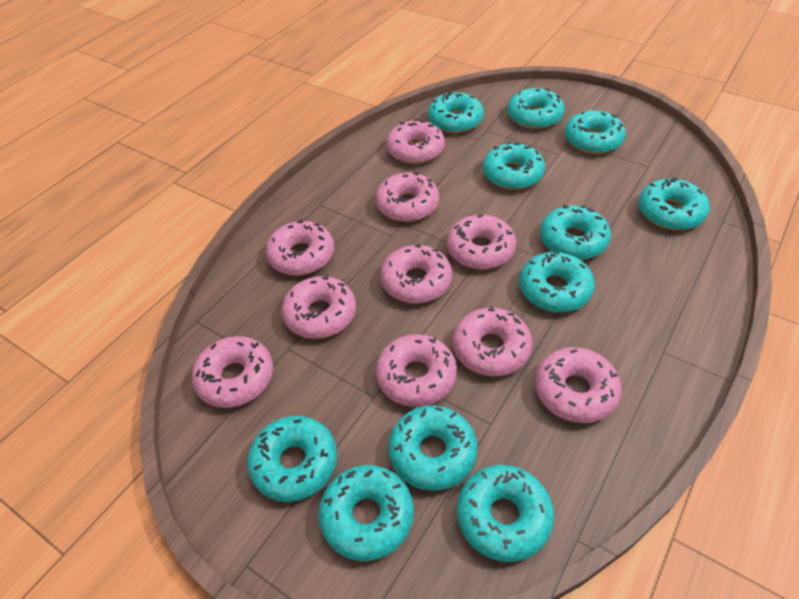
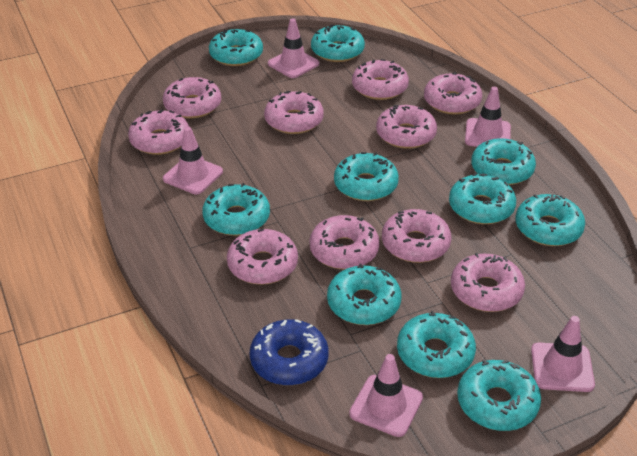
blue donut: 0 -> 1
pink traffic cone: 0 -> 5
turquoise donut: 11 -> 10

